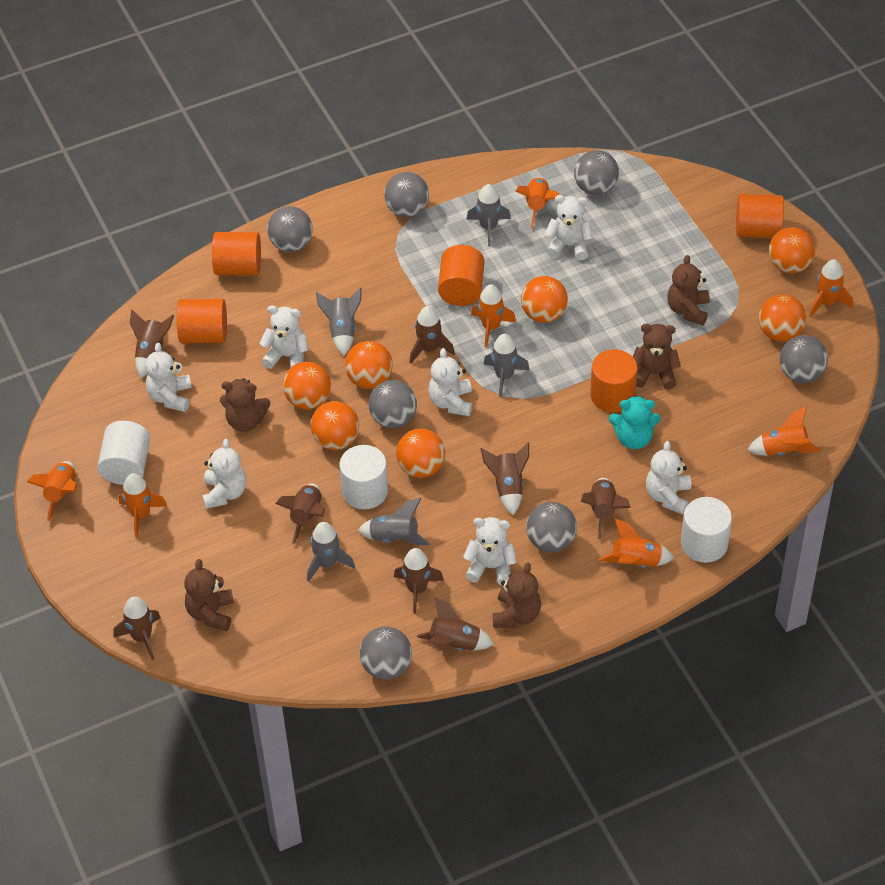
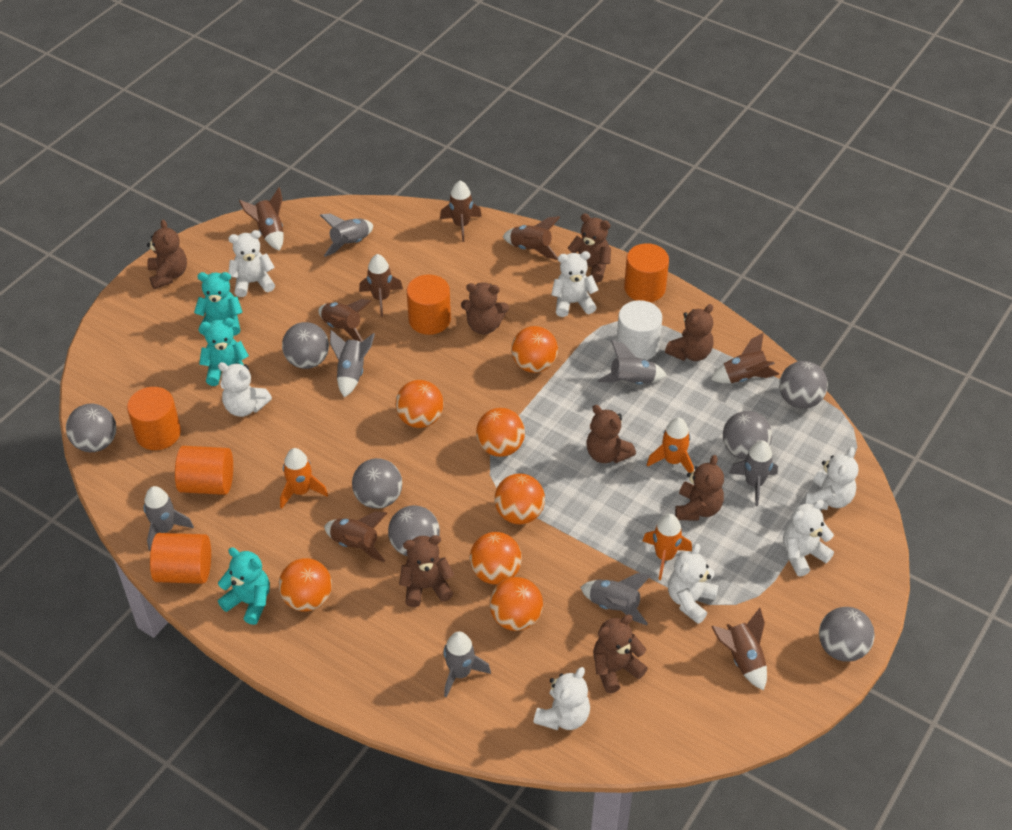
brown teddy bear: 5 -> 8
grey rocket: 5 -> 7
orange rocket: 7 -> 3
turquoise teddy bear: 1 -> 3
white cylinder: 3 -> 1

